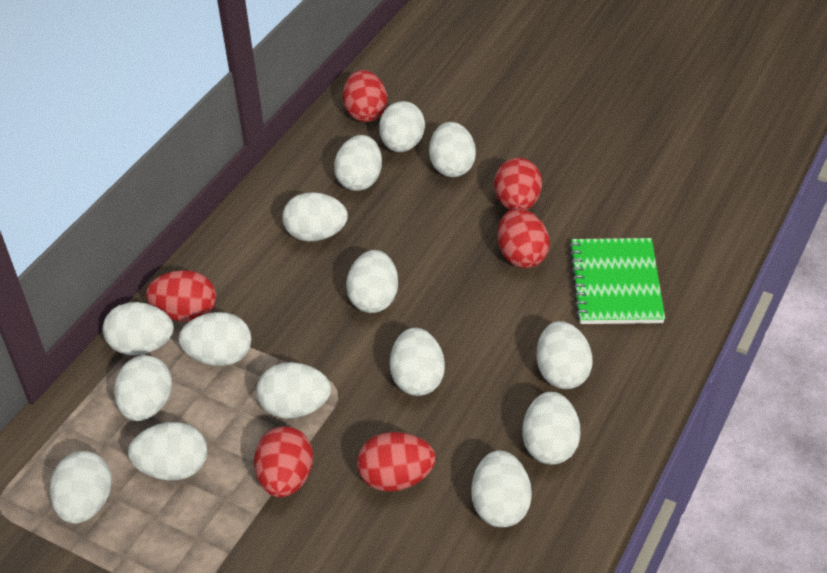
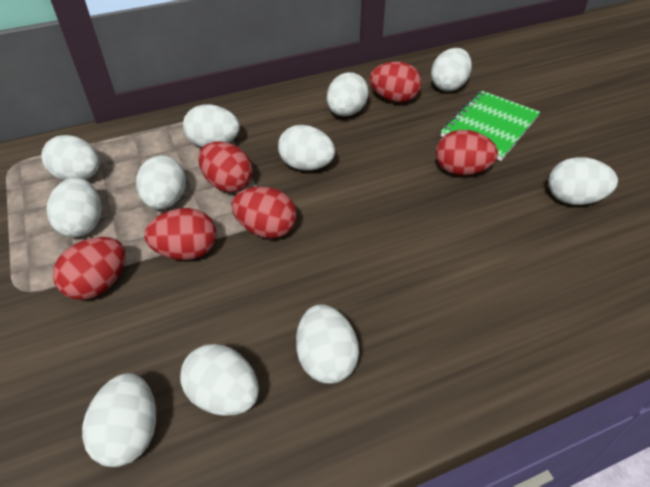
white egg: 15 -> 11

